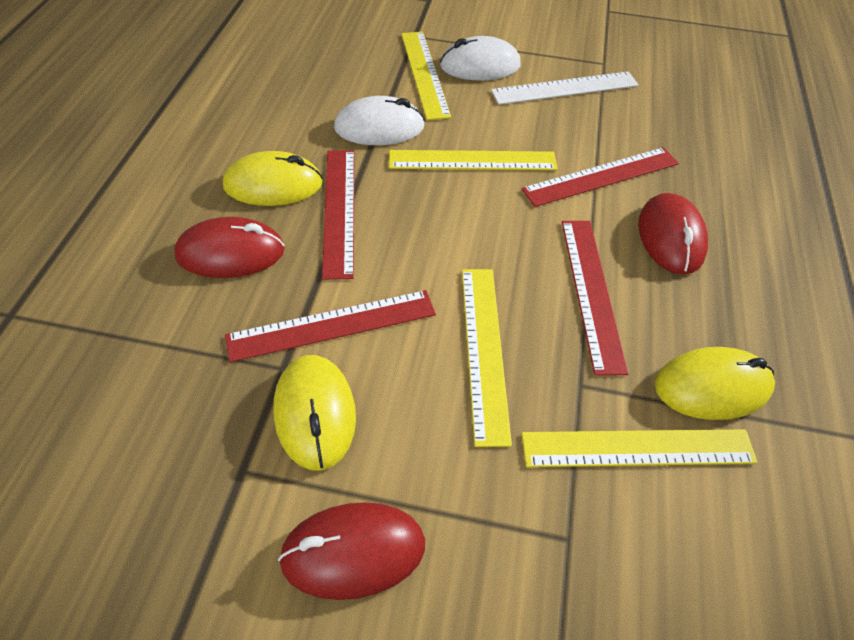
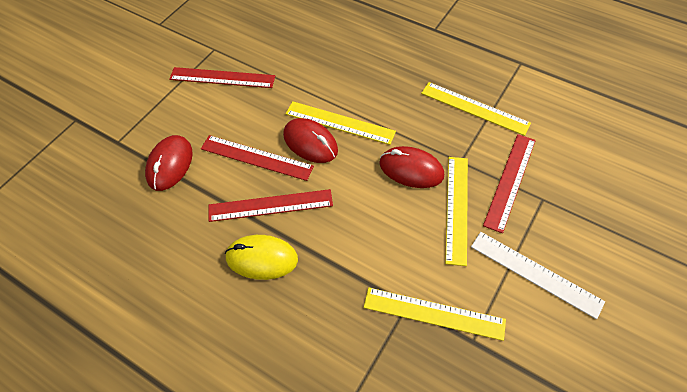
white mouse: 2 -> 0
yellow mouse: 3 -> 1

